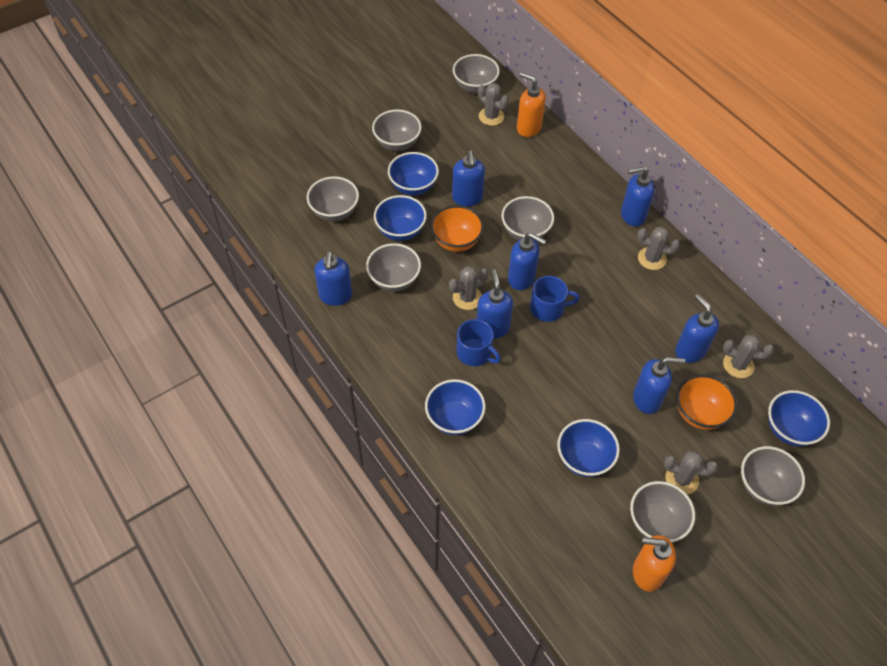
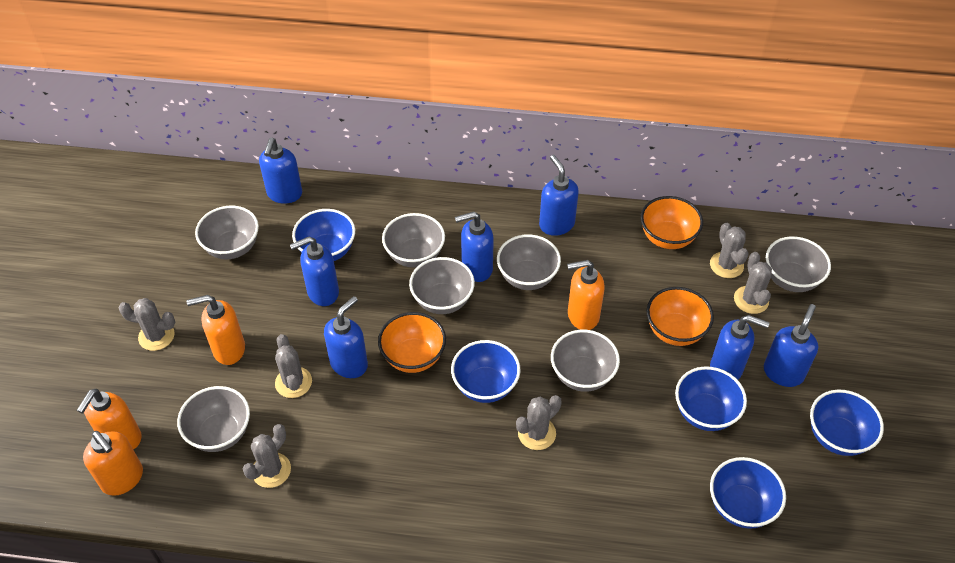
blue mug: 2 -> 0
grey cactus: 5 -> 6
orange bowl: 2 -> 3
orange soap dispenser: 2 -> 4

